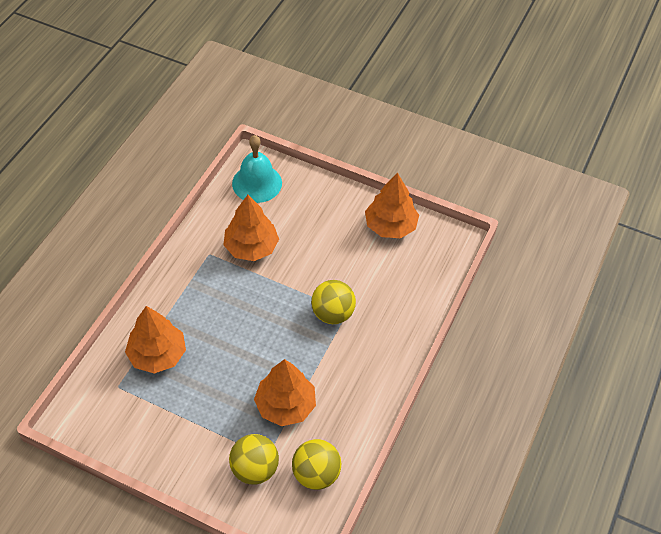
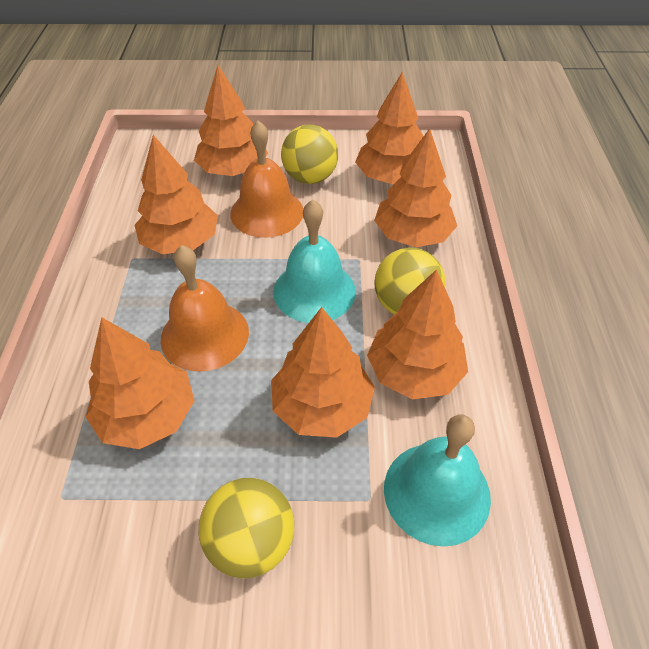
orange bell: 0 -> 2
orange tree: 4 -> 7
turquoise bell: 1 -> 2

